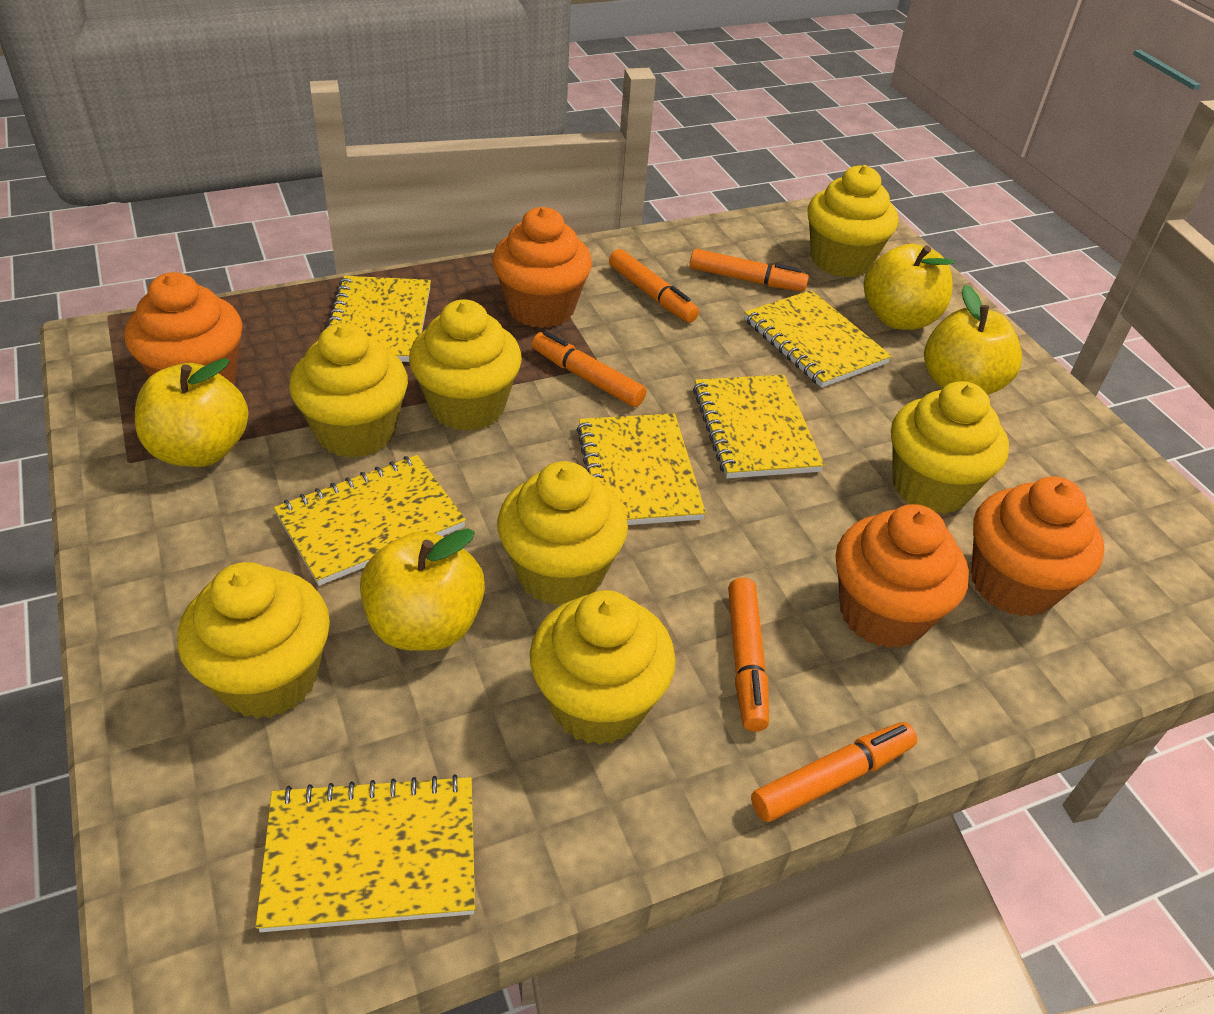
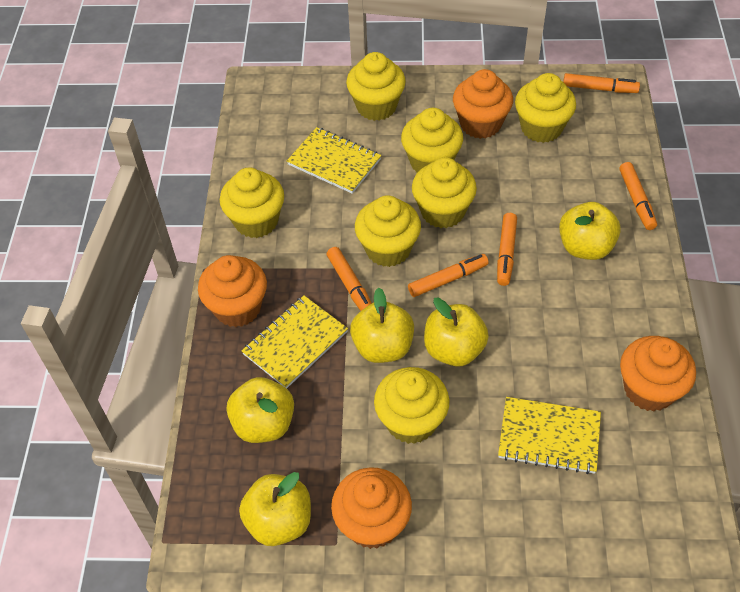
yellow apple: 4 -> 5
yellow notebook: 6 -> 3

